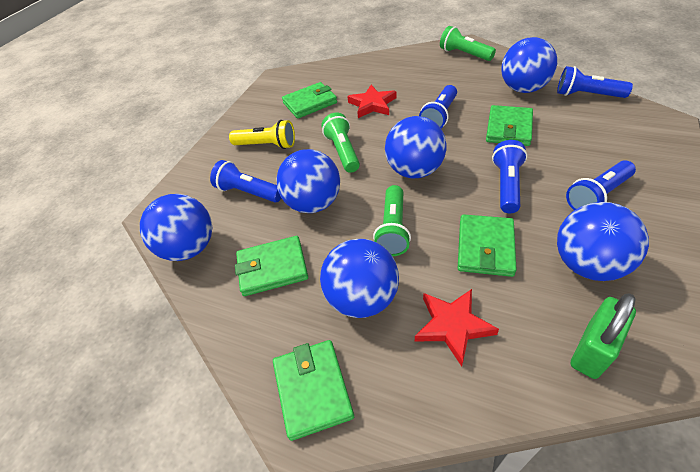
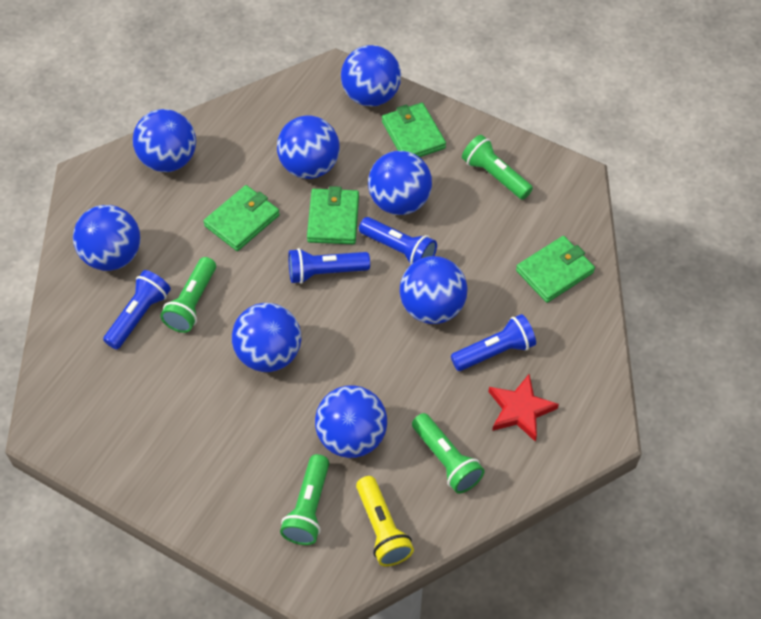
blue ball: 6 -> 8
blue flashlight: 5 -> 4
green flashlight: 3 -> 4
green padlock: 1 -> 0
green wallet: 5 -> 4
red star: 2 -> 1

